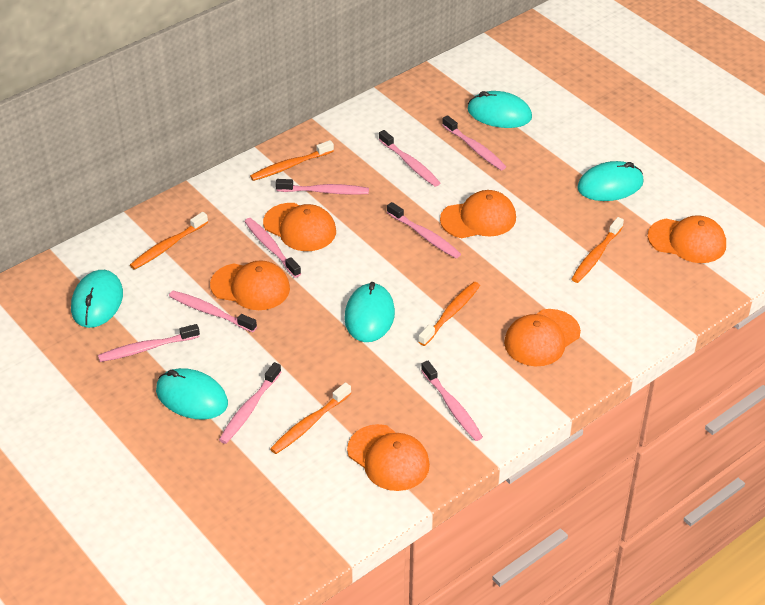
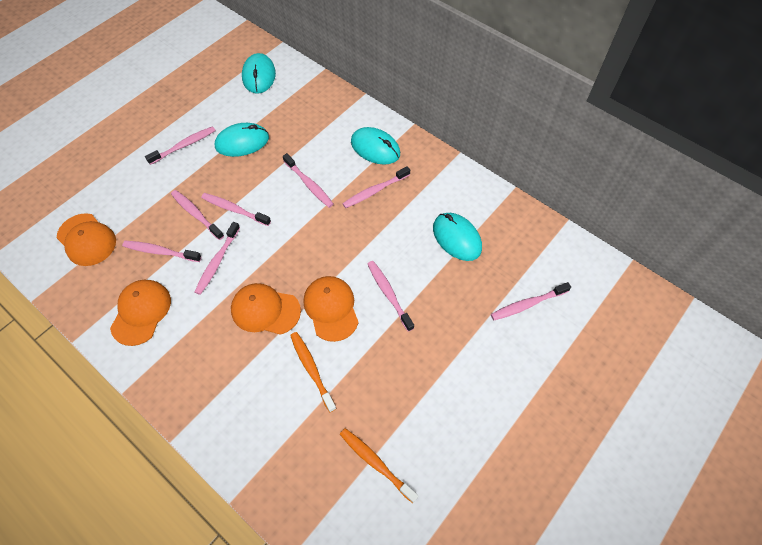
orange cap: 6 -> 4
orange toothbrush: 5 -> 2
turquoise mouse: 5 -> 4

